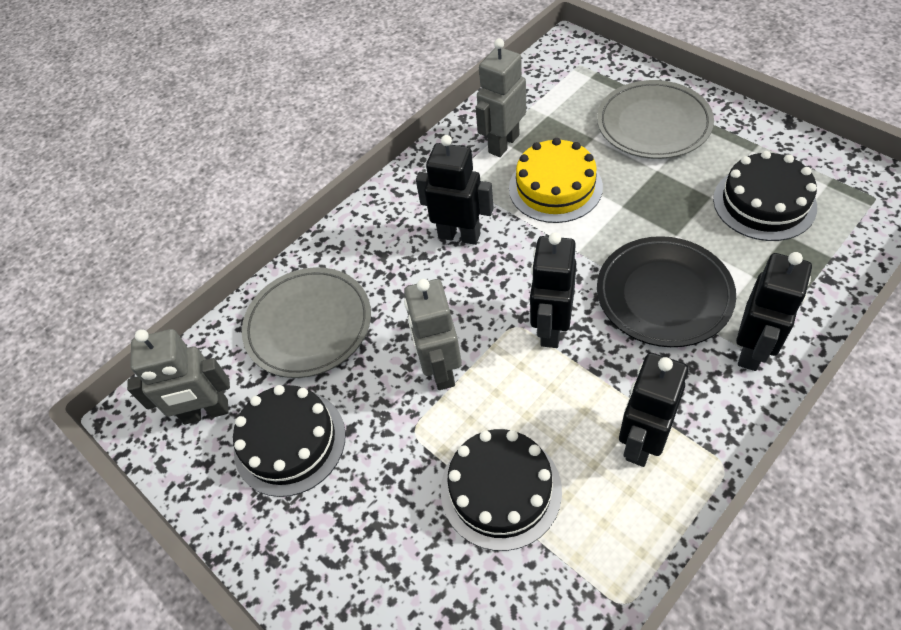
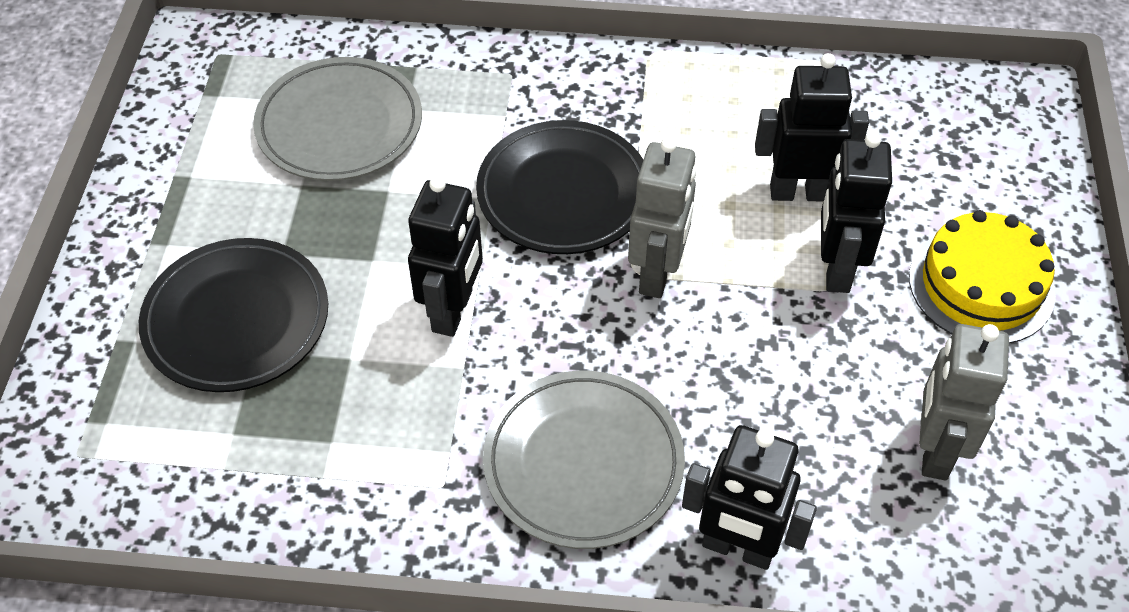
black cake: 3 -> 0
black plate: 1 -> 2
grey robot: 3 -> 2

